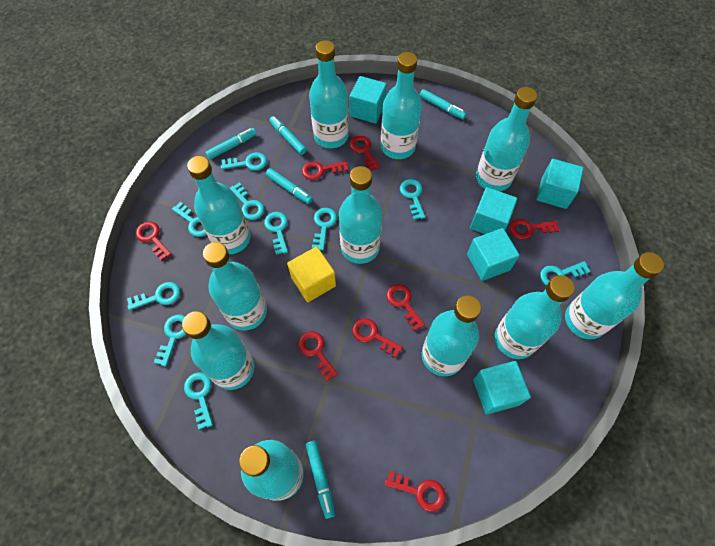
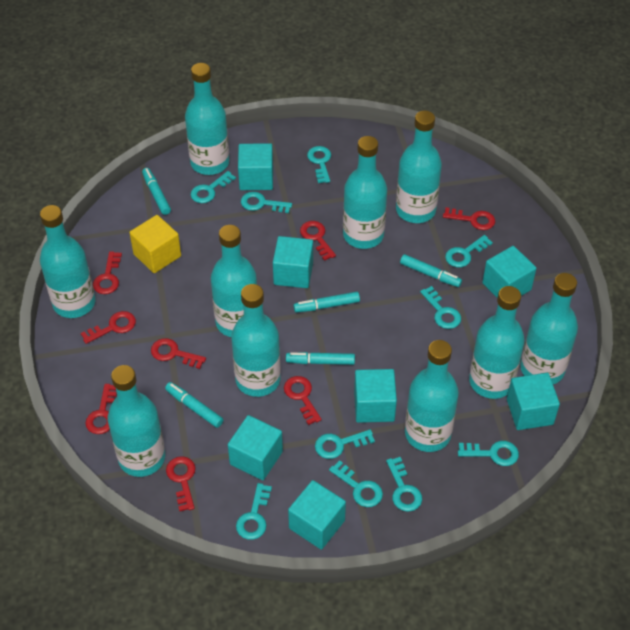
turquoise bottle: 11 -> 10
turquoise cube: 5 -> 7

